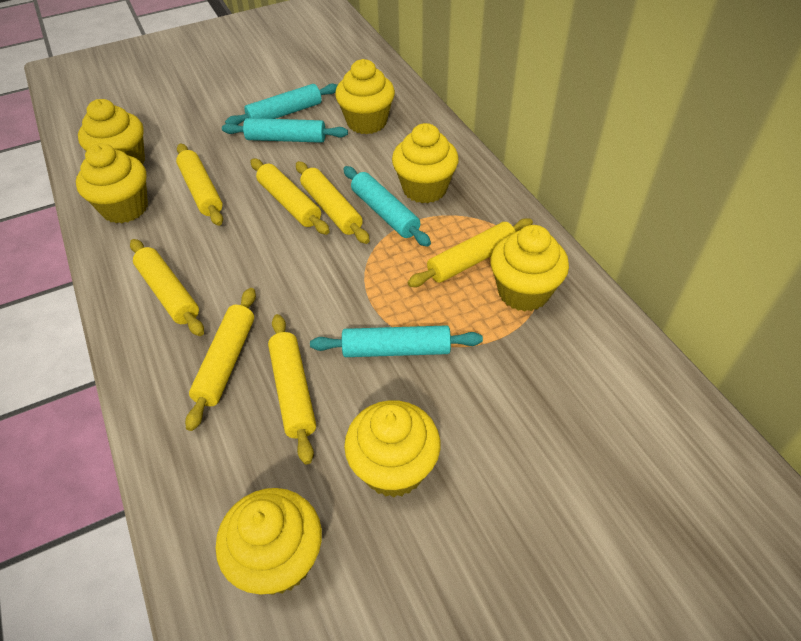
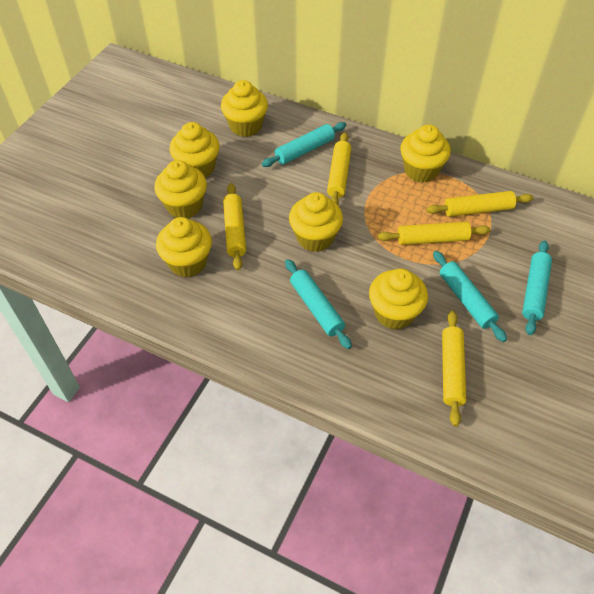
yellow rolling pin: 7 -> 5

